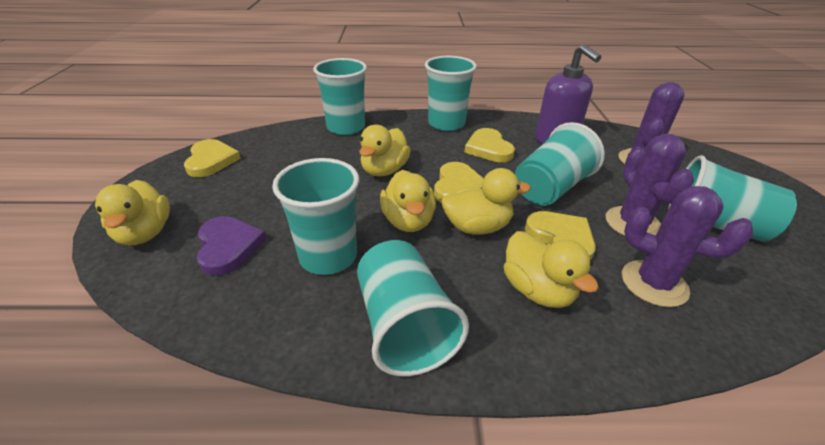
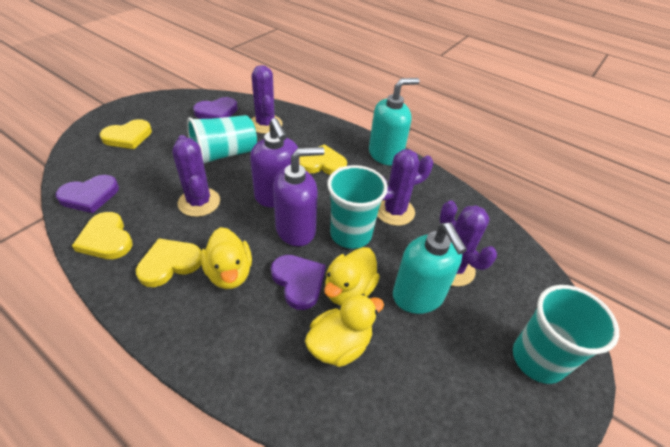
purple cactus: 3 -> 4
purple heart: 1 -> 3
purple soap dispenser: 1 -> 2
turquoise cup: 6 -> 3
turquoise soap dispenser: 0 -> 2
yellow duck: 5 -> 3

